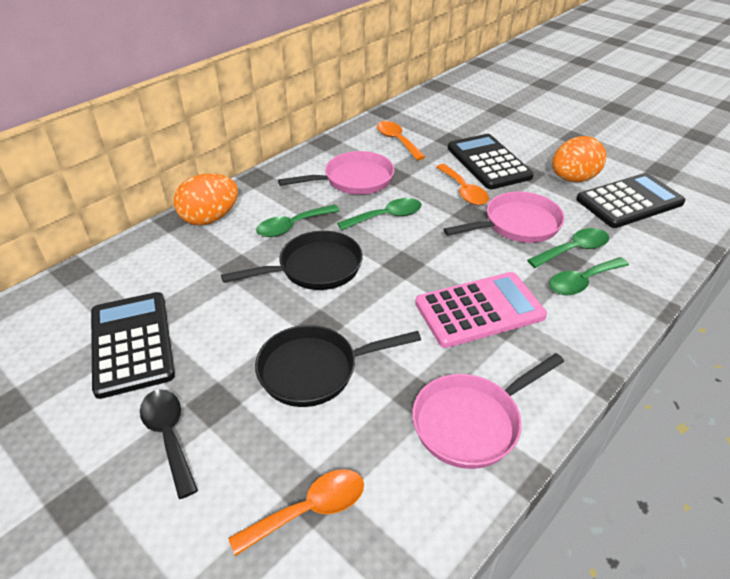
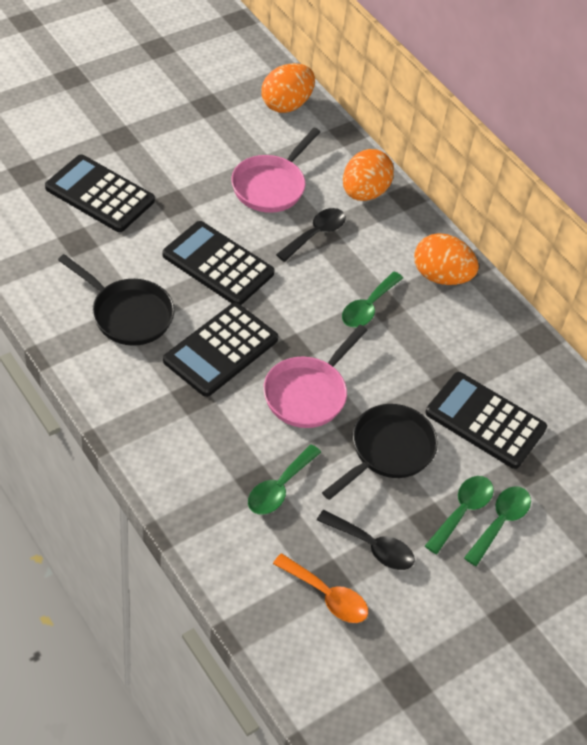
black calculator: 3 -> 4
black spoon: 1 -> 2
orange egg: 2 -> 3
orange spoon: 3 -> 1
pink calculator: 1 -> 0
pink pan: 3 -> 2

